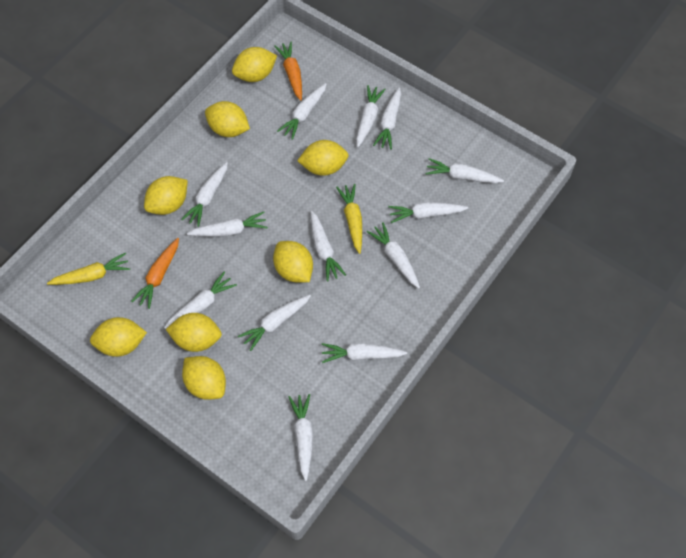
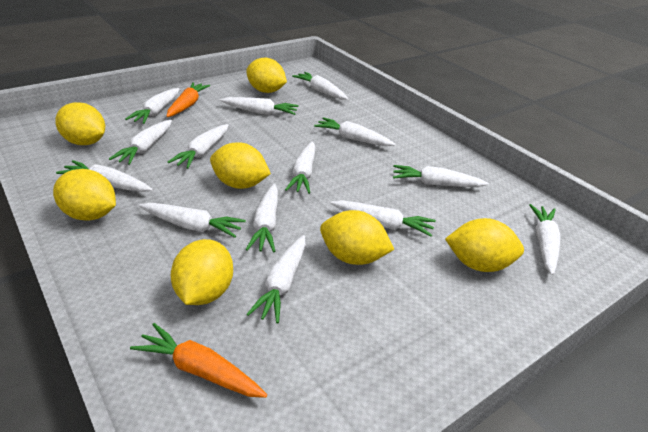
white carrot: 13 -> 14
yellow carrot: 2 -> 0
yellow lemon: 8 -> 7

